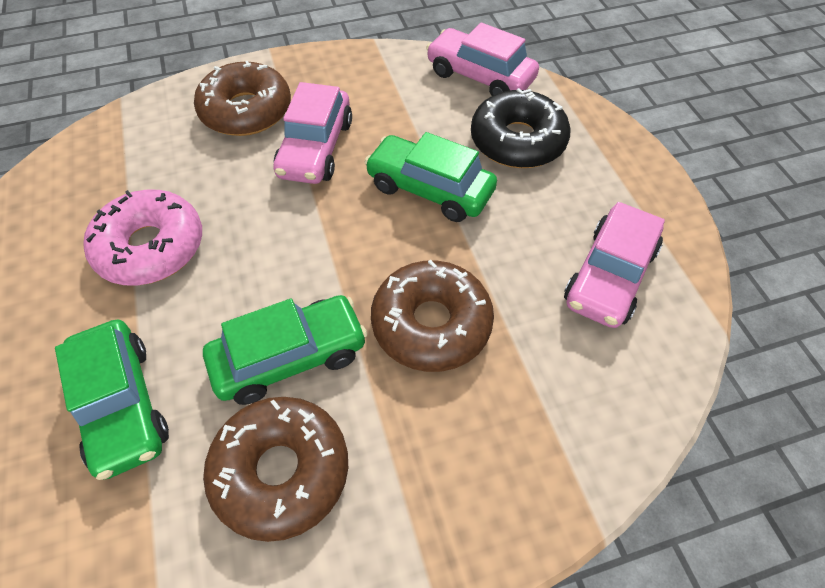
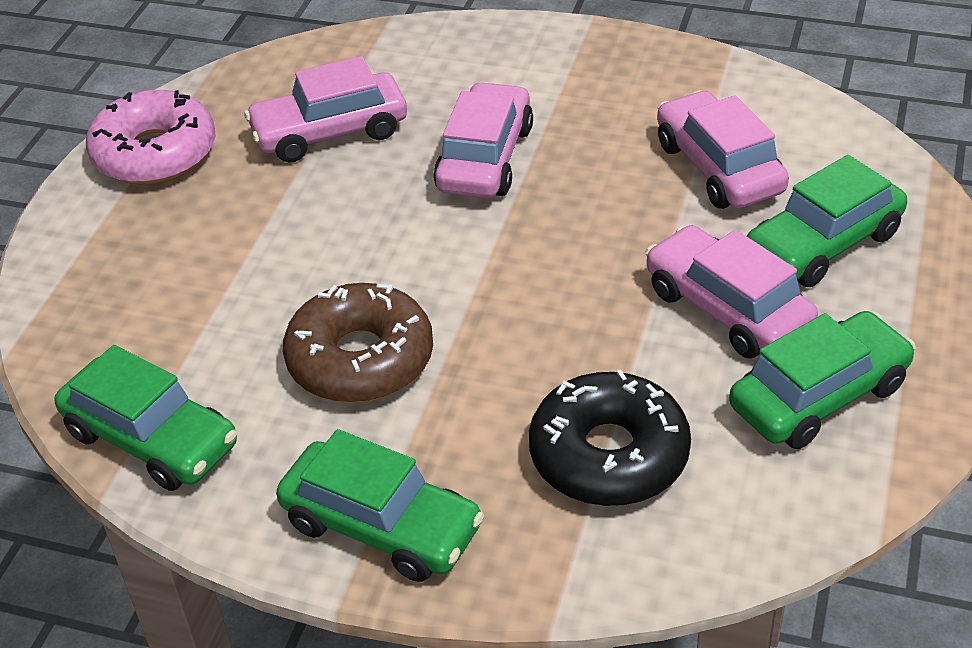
brown donut: 3 -> 1
green car: 3 -> 4
pink car: 3 -> 4

